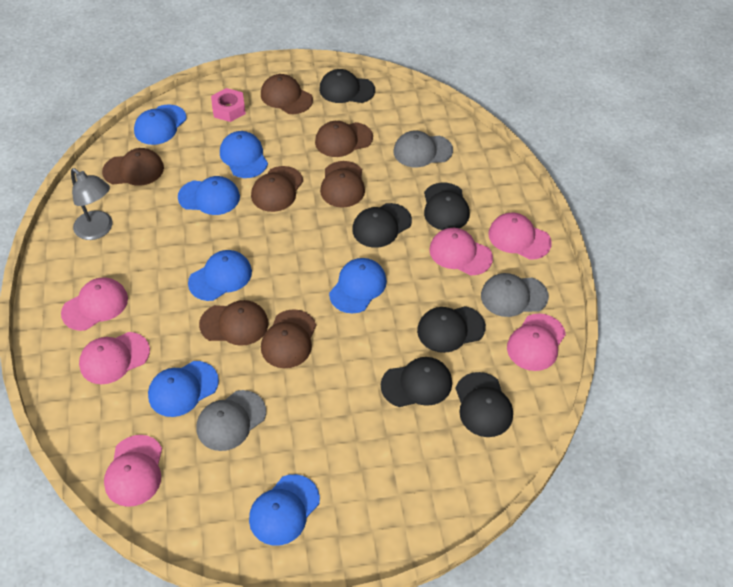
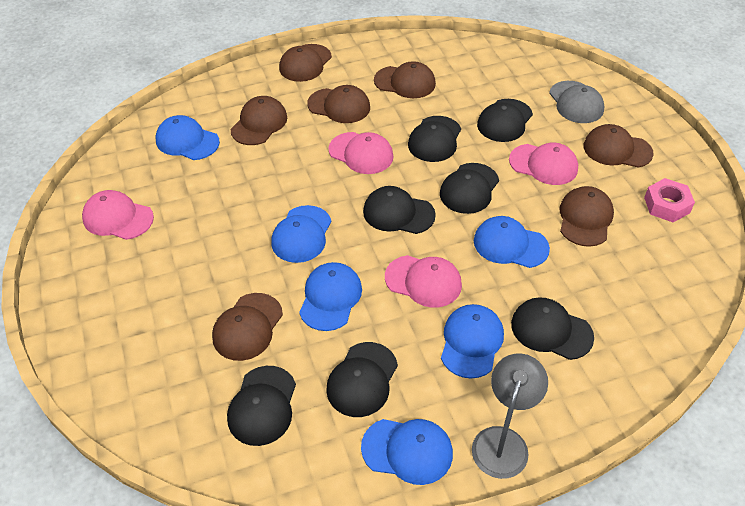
black cap: 6 -> 7
blue cap: 7 -> 6
grey cap: 3 -> 1
pink cap: 6 -> 4

